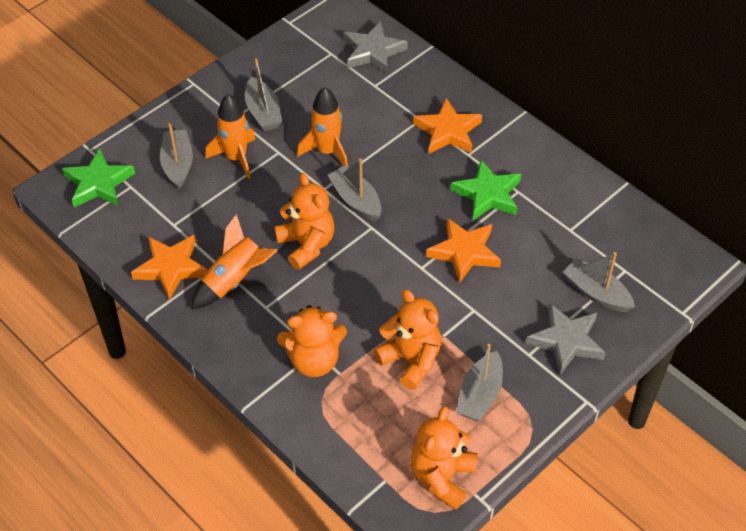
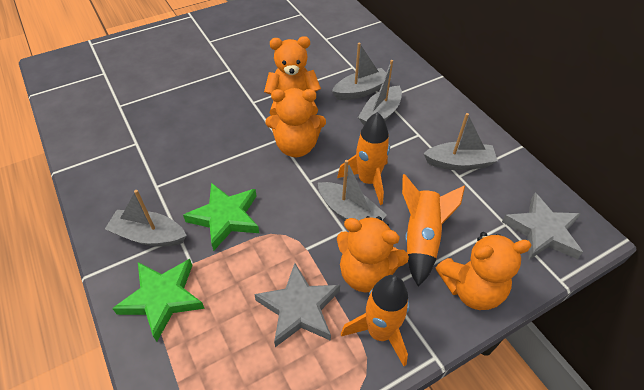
orange star: 3 -> 0

